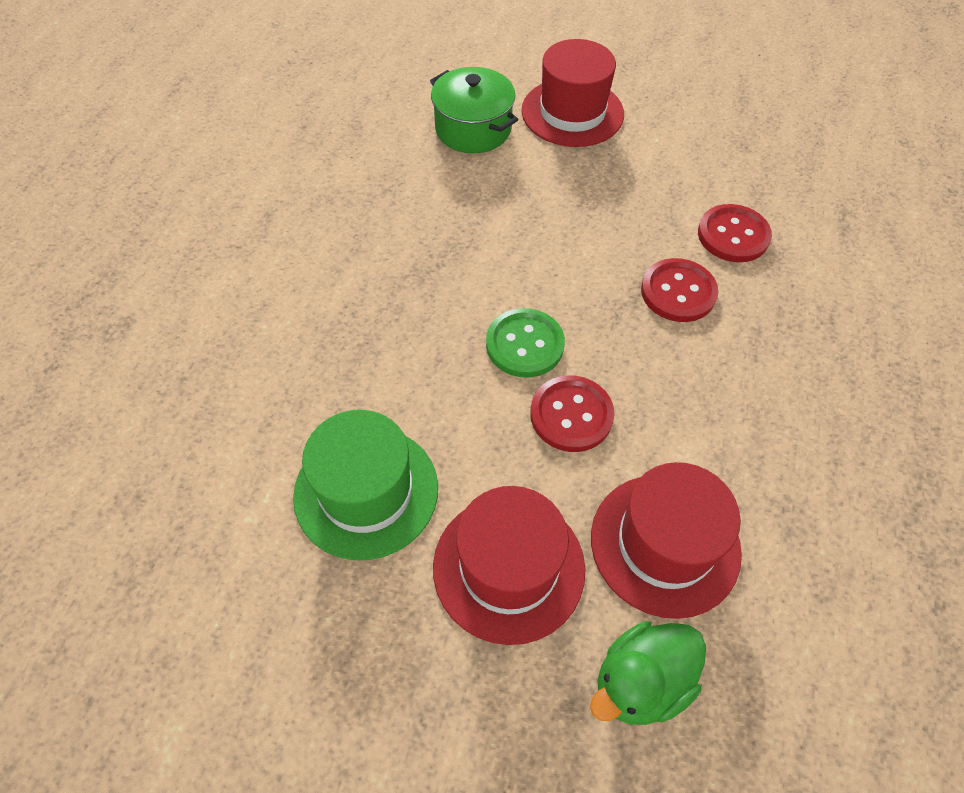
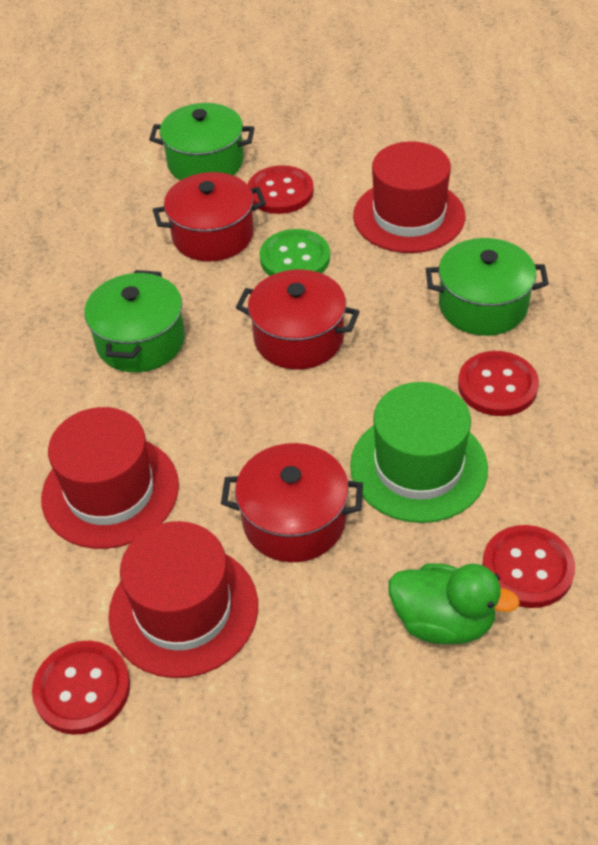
green pot: 1 -> 3
red button: 3 -> 4
red pot: 0 -> 3

